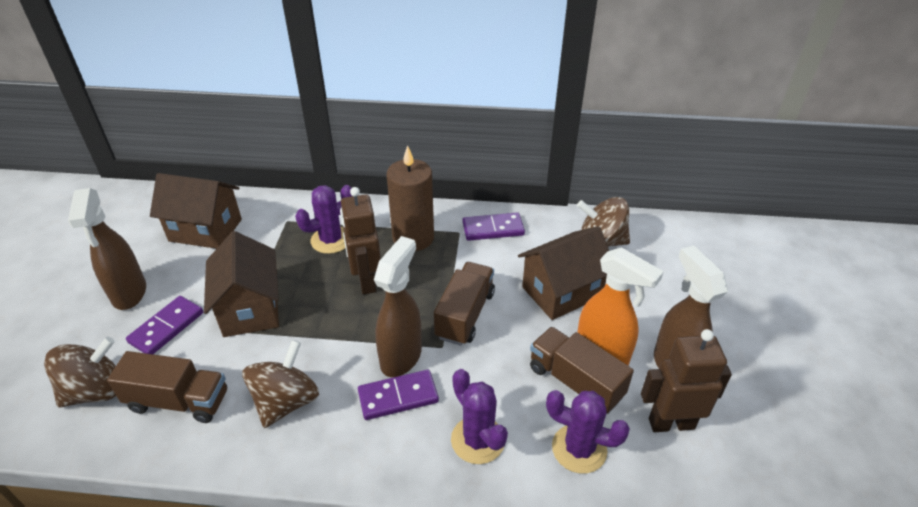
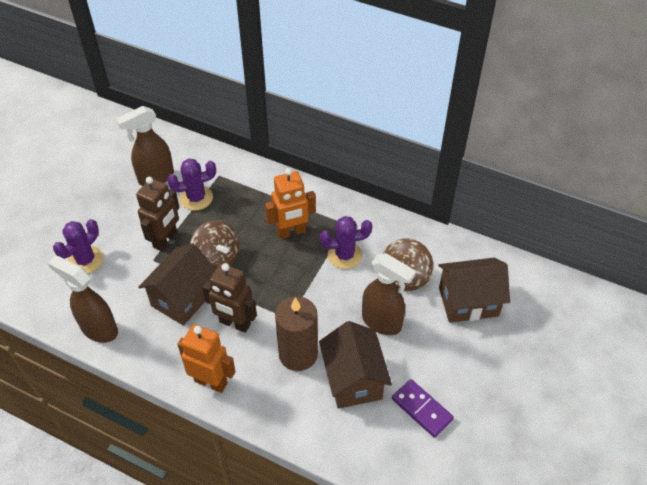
brown spinning top: 3 -> 2
brown truck: 3 -> 0
orange robot: 0 -> 2
orange spray bottle: 1 -> 0
purple domino: 3 -> 1

